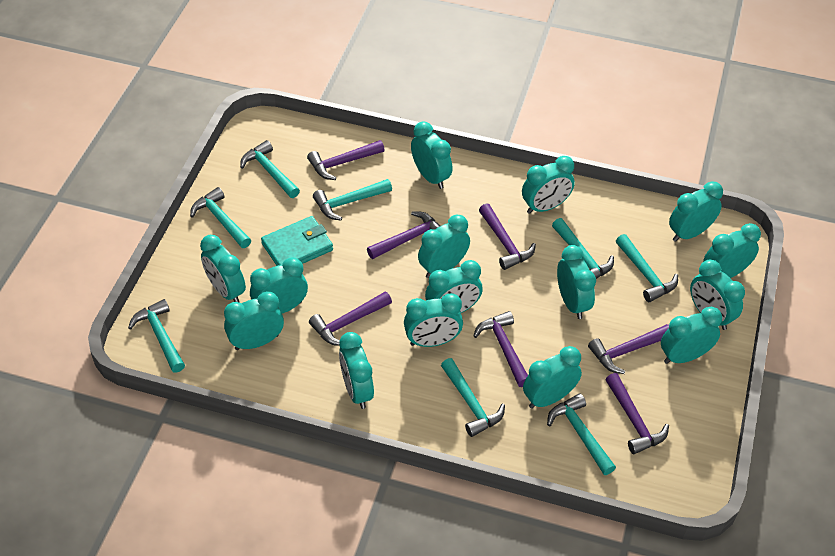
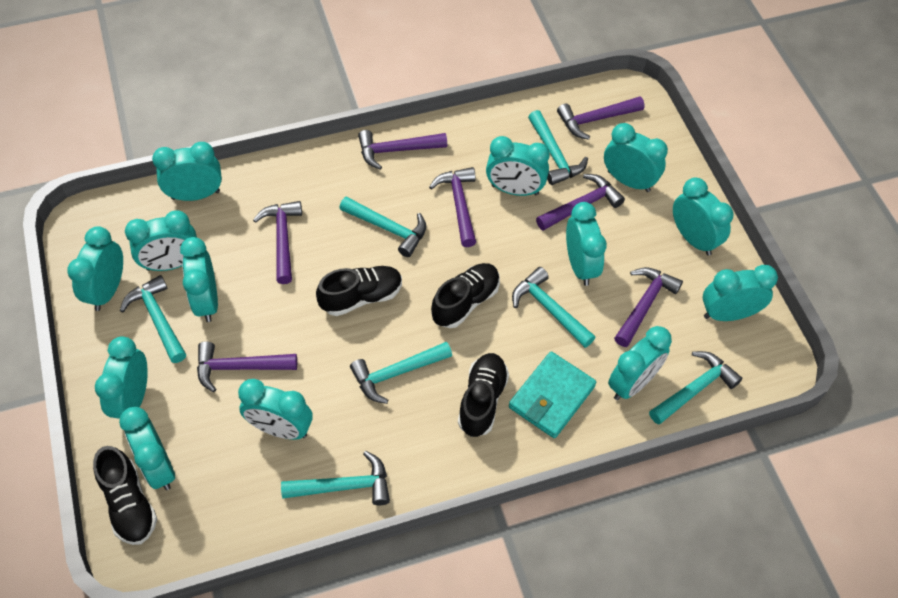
black shoe: 0 -> 4
turquoise clock: 15 -> 13
turquoise hammer: 8 -> 7

